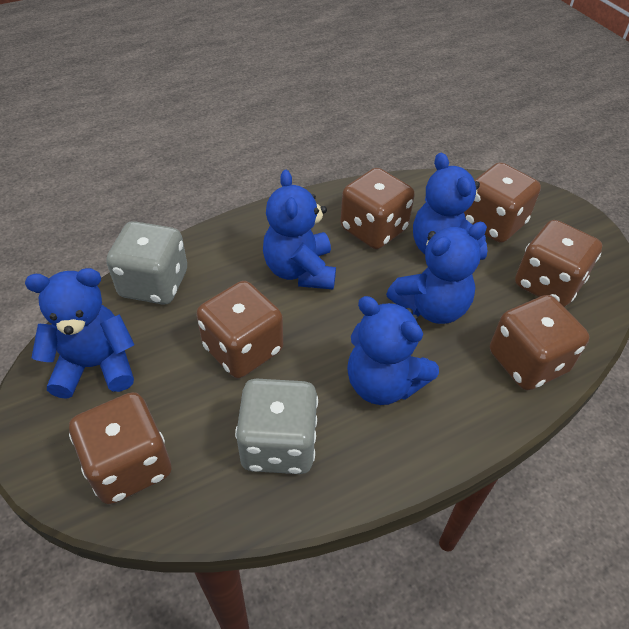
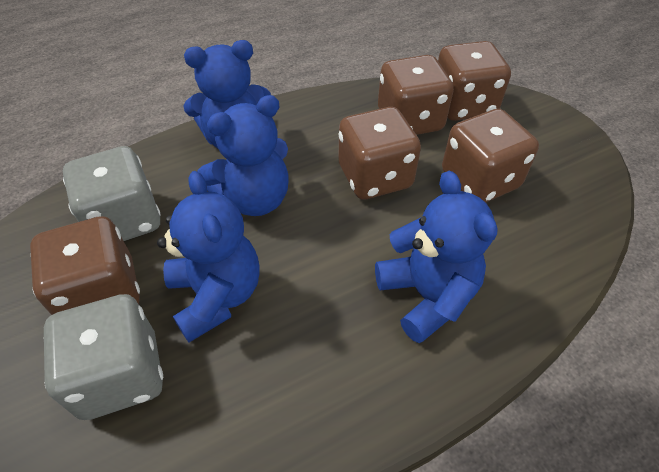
blue teddy bear: 5 -> 4
brown dice: 6 -> 5

